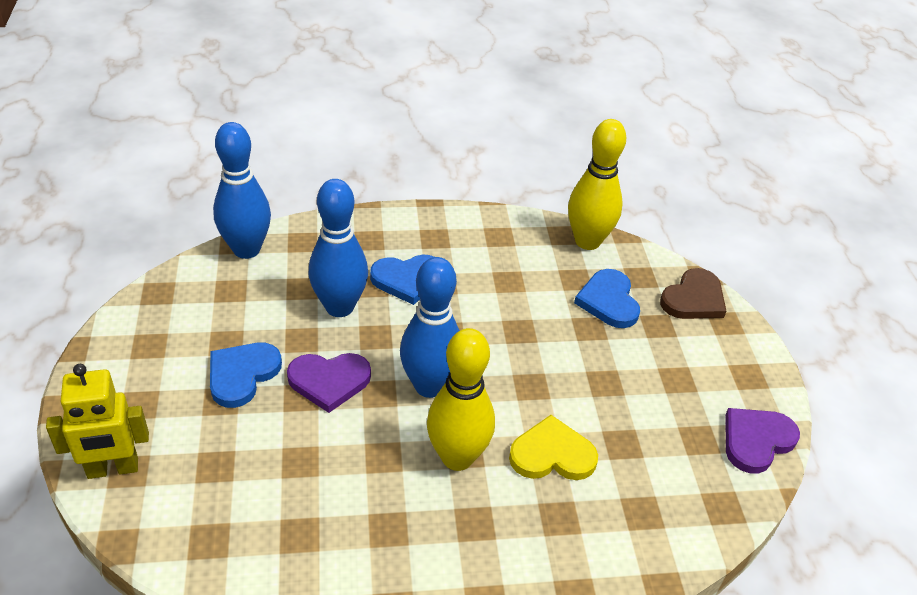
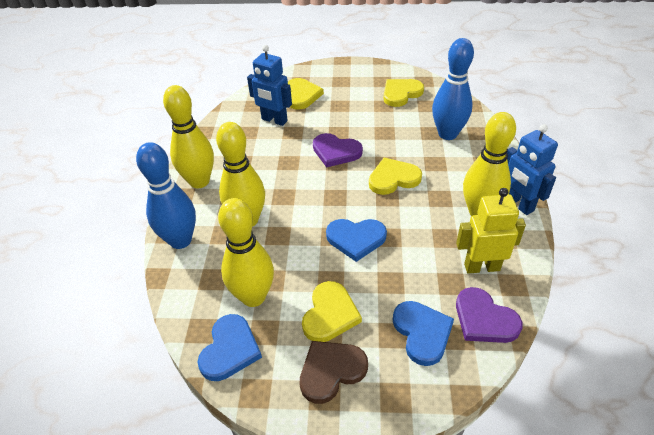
blue bowling pin: 3 -> 2
blue robot: 0 -> 2
yellow bowling pin: 2 -> 4
yellow heart: 1 -> 4

